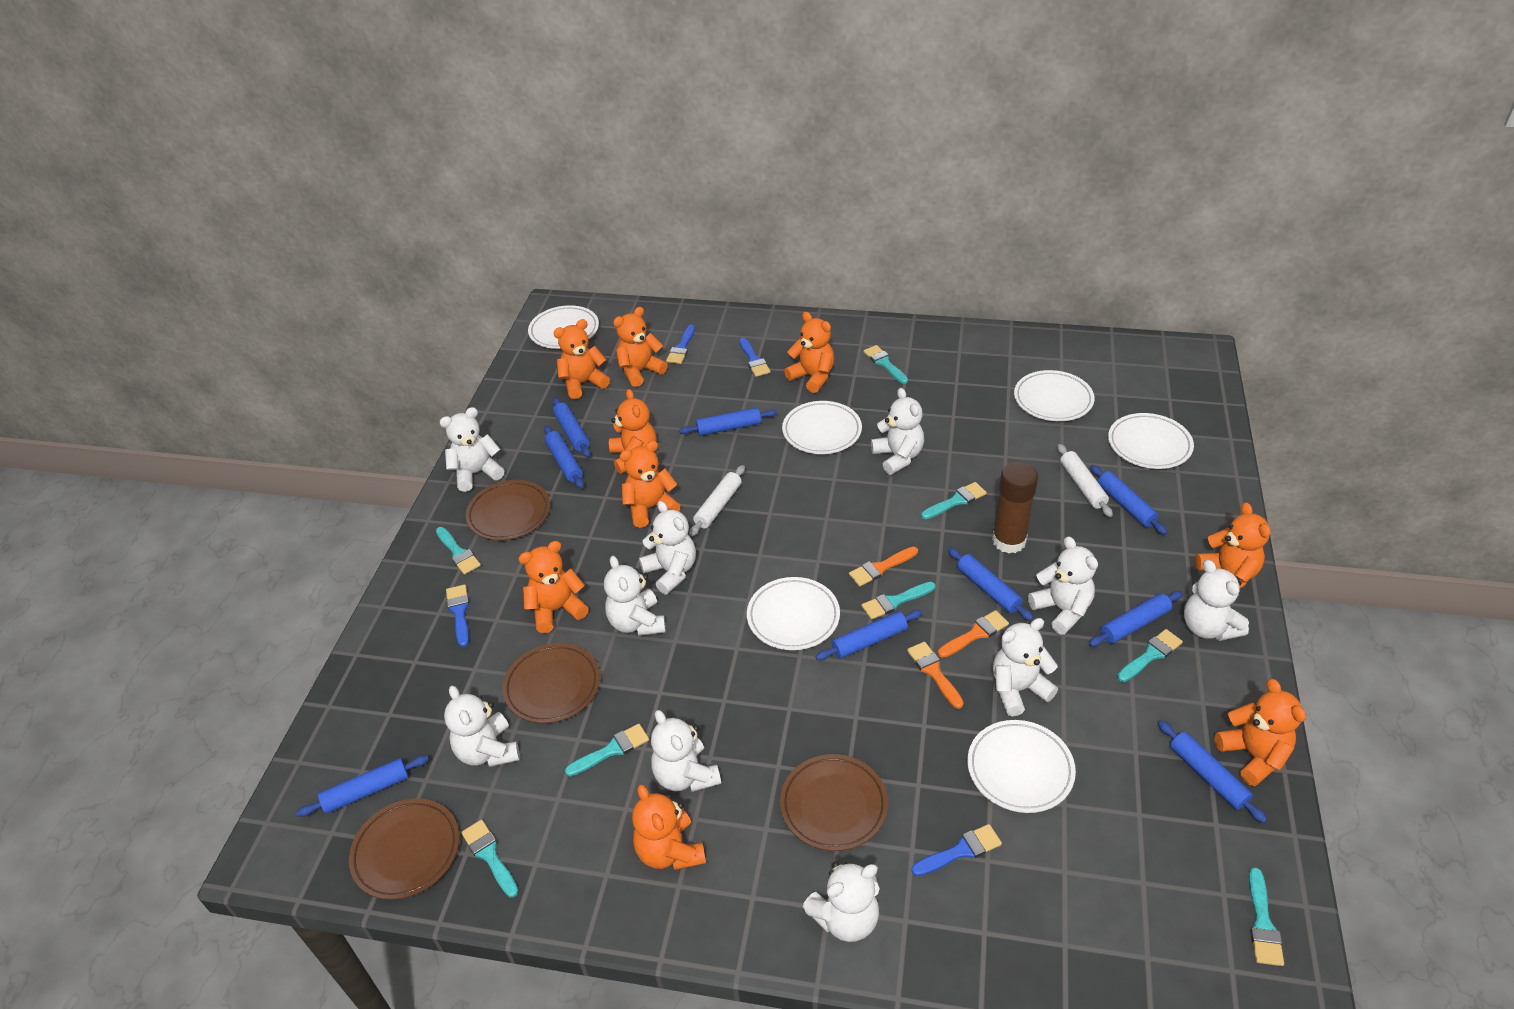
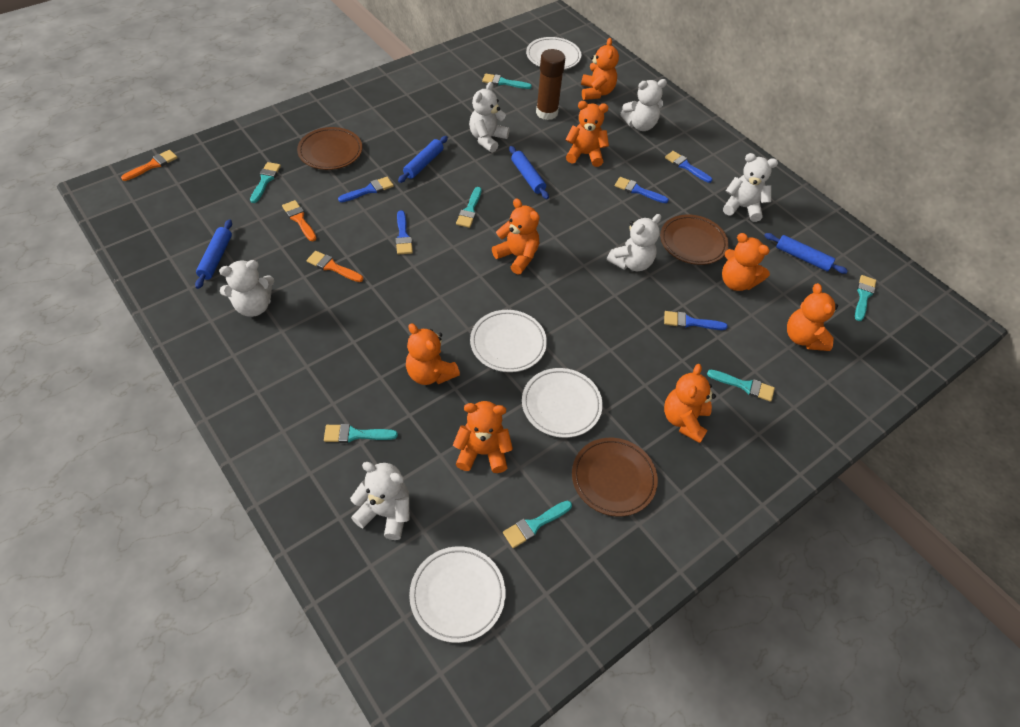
blue brush: 4 -> 5
blue rolling pin: 9 -> 4
brown plate: 4 -> 3
orange teddy bear: 9 -> 8
turquoise brush: 8 -> 7
white plate: 6 -> 4
white rolling pin: 2 -> 0
white teddy bear: 10 -> 6

